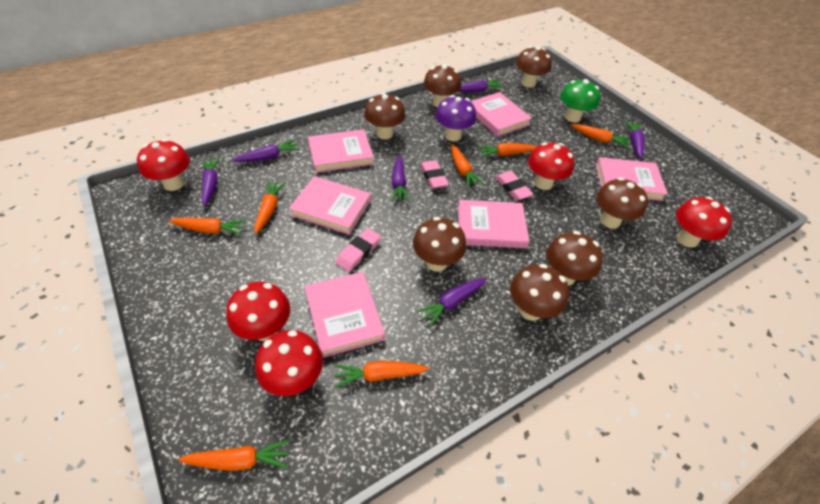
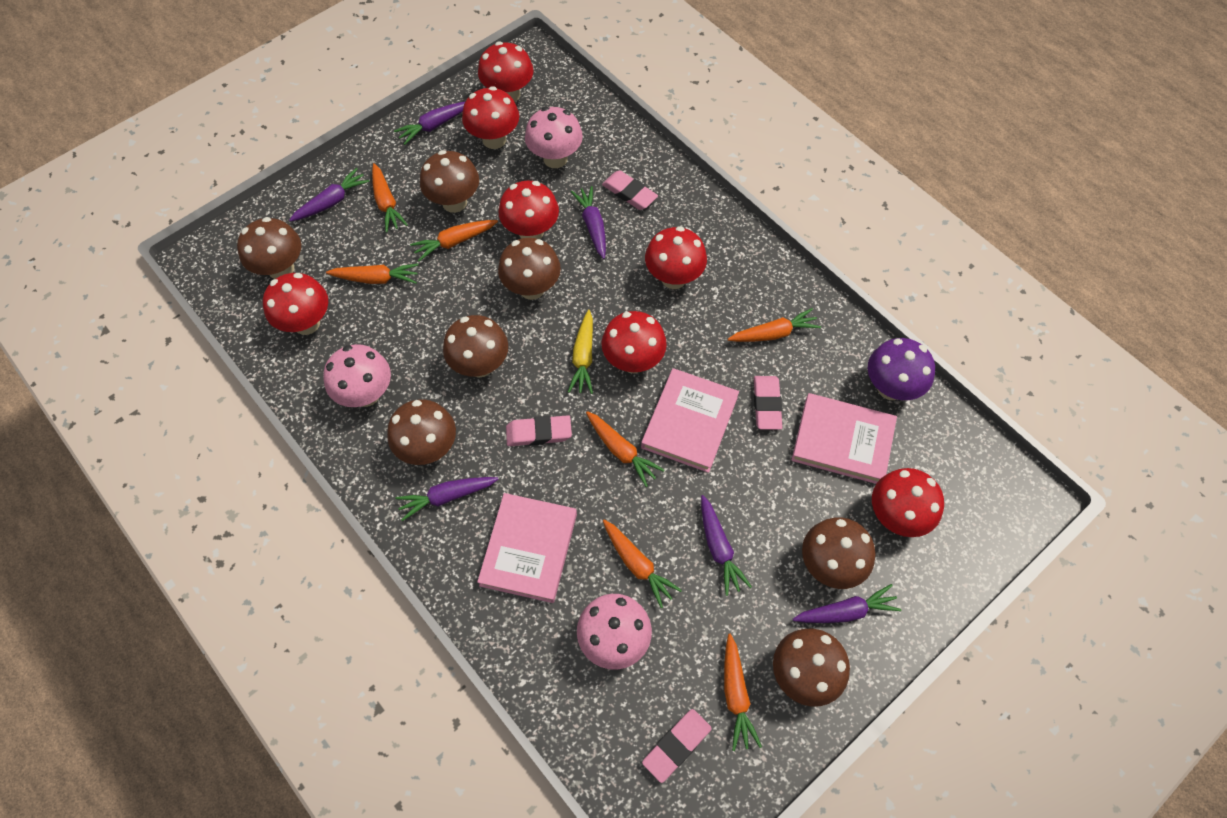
green mushroom: 1 -> 0
pink book: 6 -> 3
pink eraser: 3 -> 4
pink mushroom: 0 -> 3
red mushroom: 5 -> 7
yellow carrot: 0 -> 1

